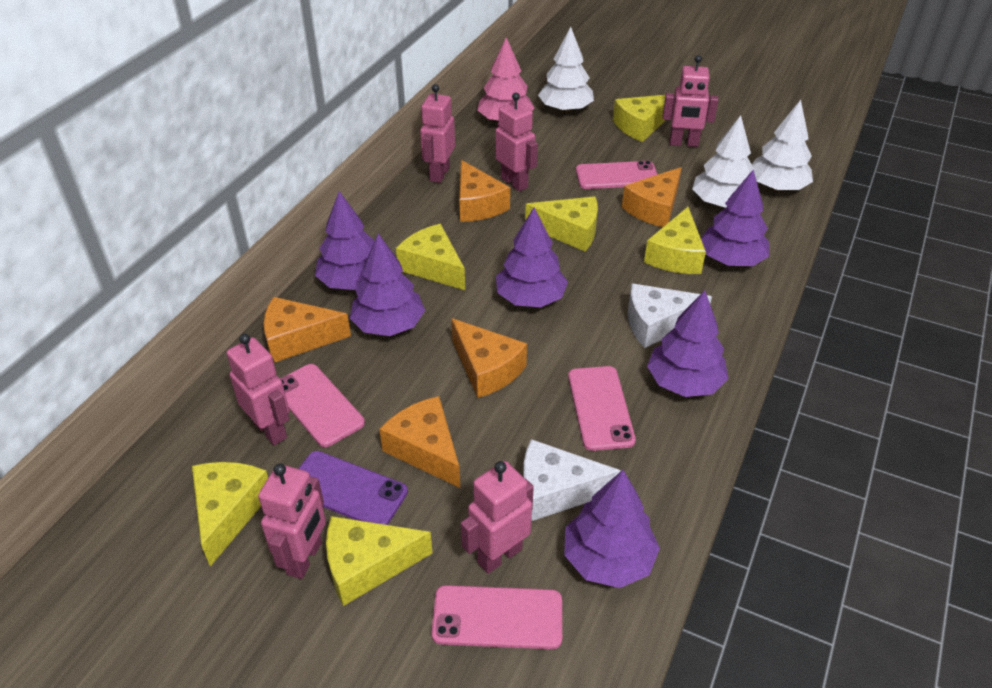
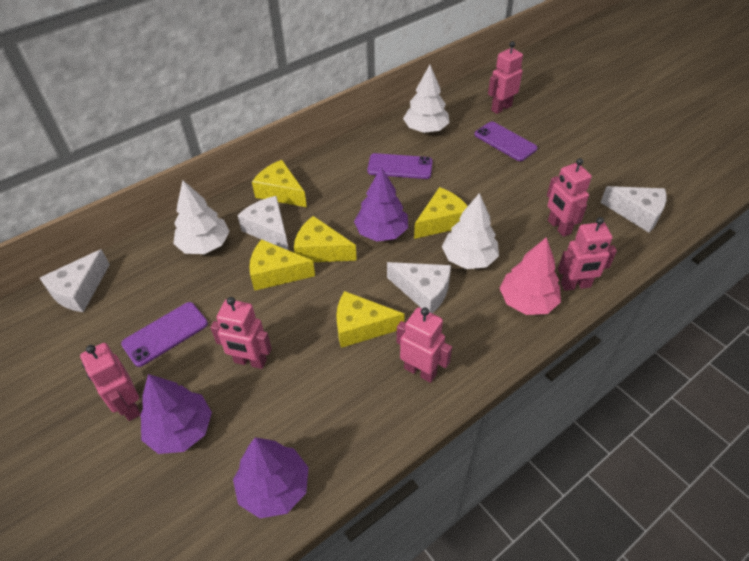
orange cheese: 5 -> 0
pink phone: 4 -> 0
purple phone: 1 -> 3
purple tree: 6 -> 3
white cheese: 2 -> 4
yellow cheese: 6 -> 5

